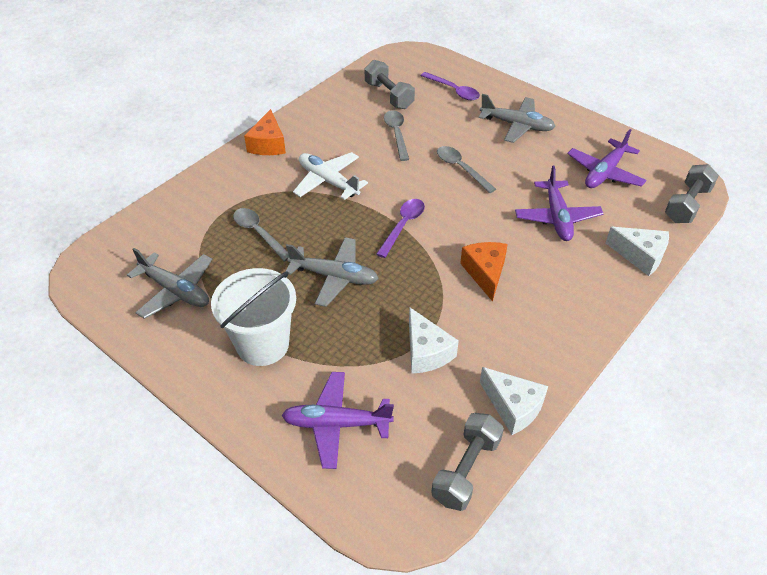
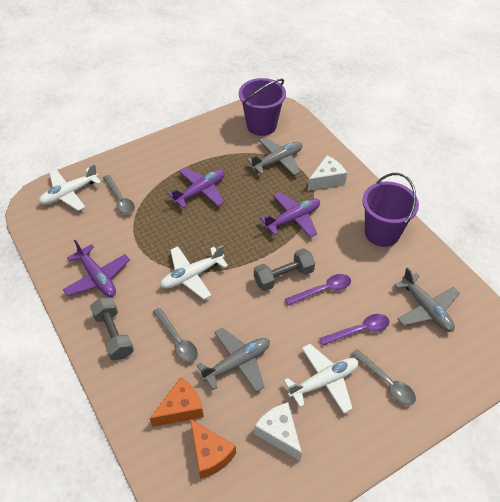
grey dumbbell: 3 -> 2
purple bucket: 0 -> 2
white bucket: 1 -> 0
white cheese: 3 -> 2
white plane: 1 -> 3

